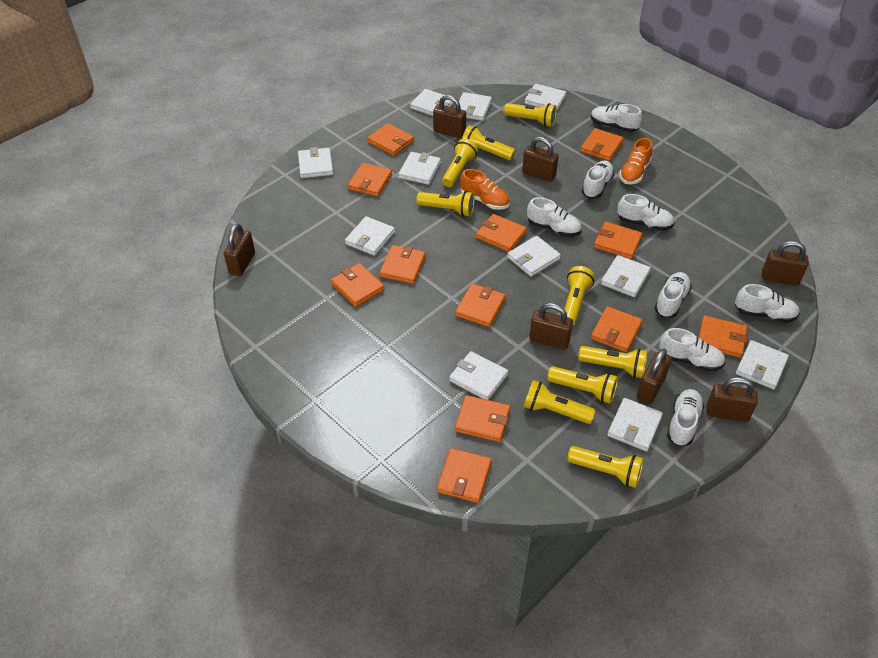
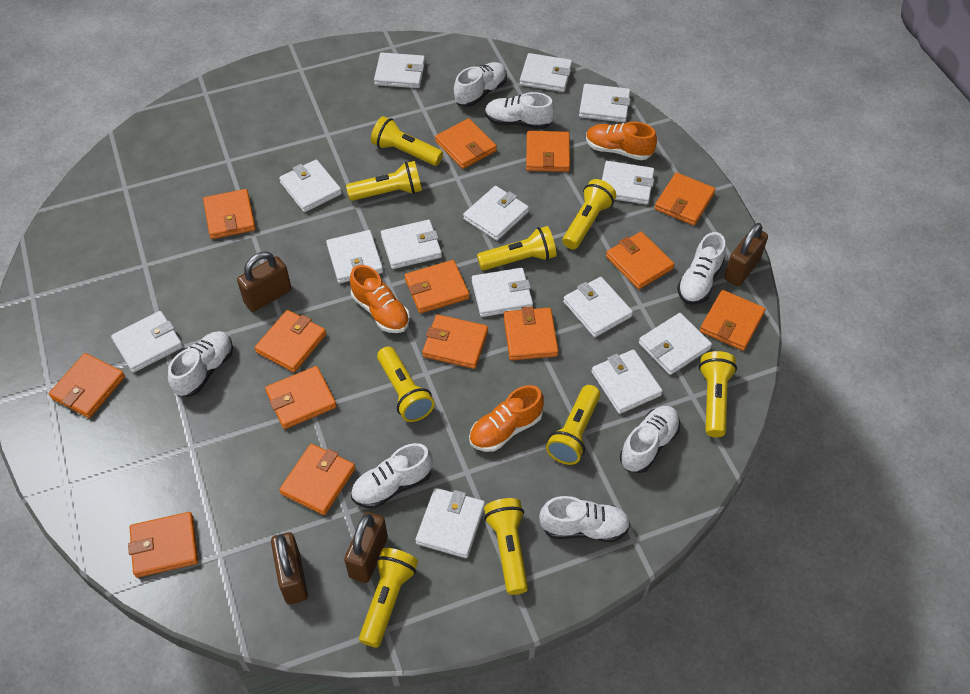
brown padlock: 7 -> 4
orange shoe: 2 -> 3
orange wallet: 12 -> 14
white shoe: 8 -> 7
white wallet: 11 -> 14

